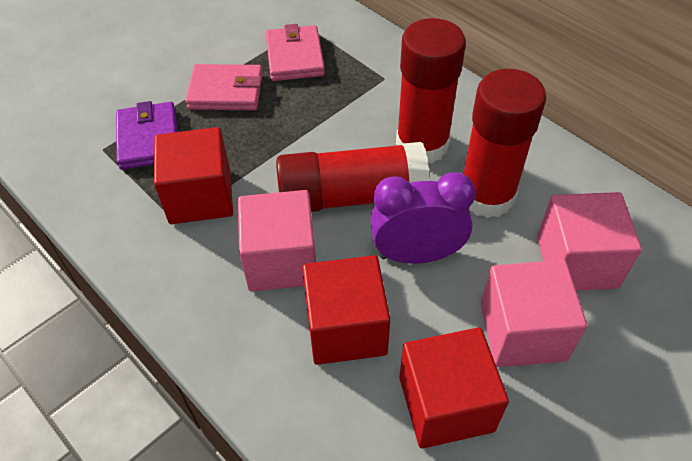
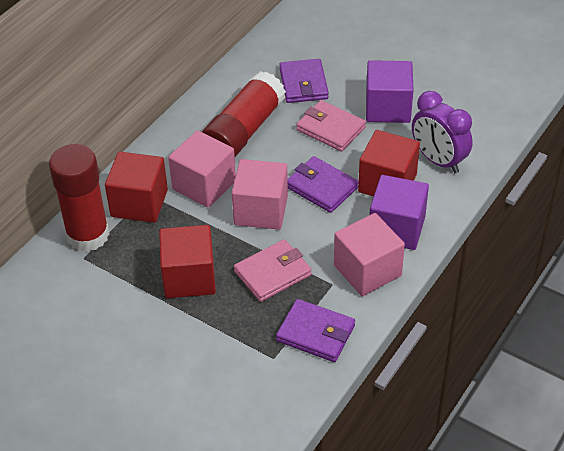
purple cube: 0 -> 2
purple wallet: 1 -> 3
red glue stick: 3 -> 2

